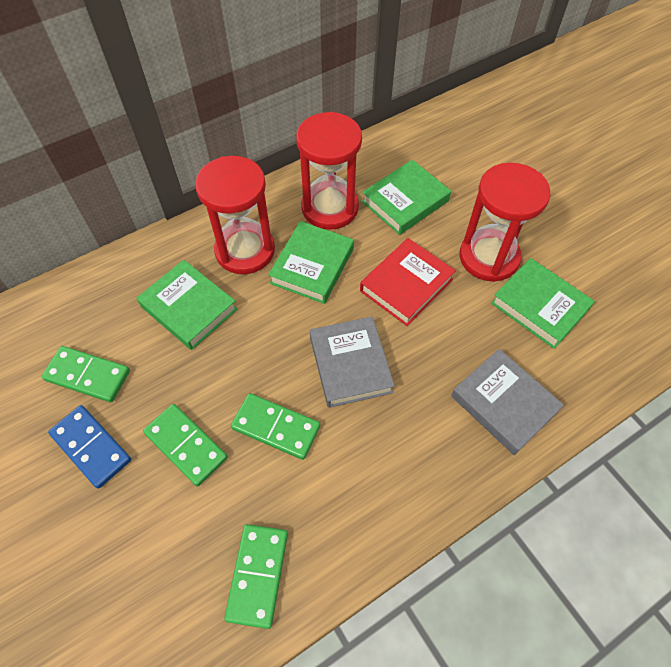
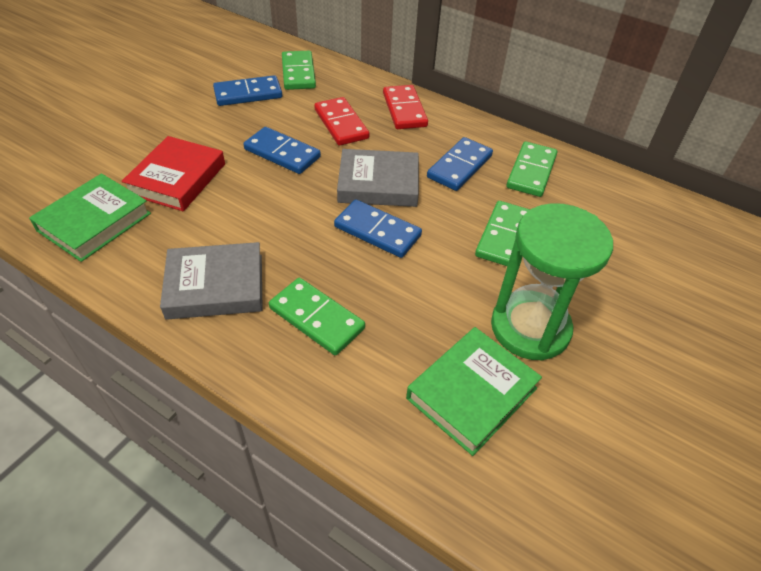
blue domino: 1 -> 4
green book: 4 -> 2
green hourglass: 0 -> 1
red domino: 0 -> 2
red hourglass: 3 -> 0

